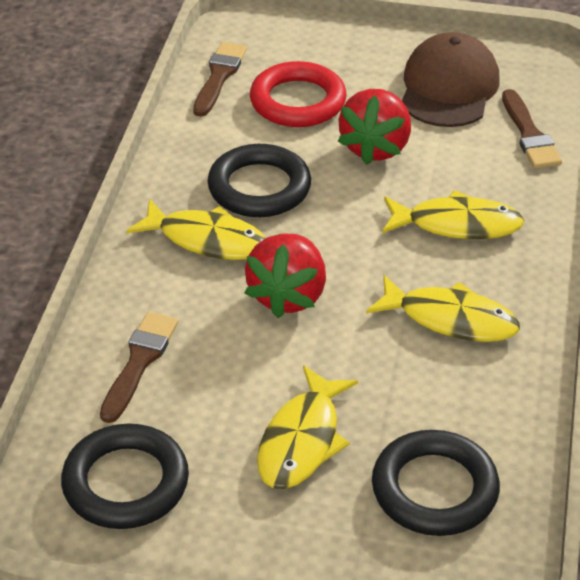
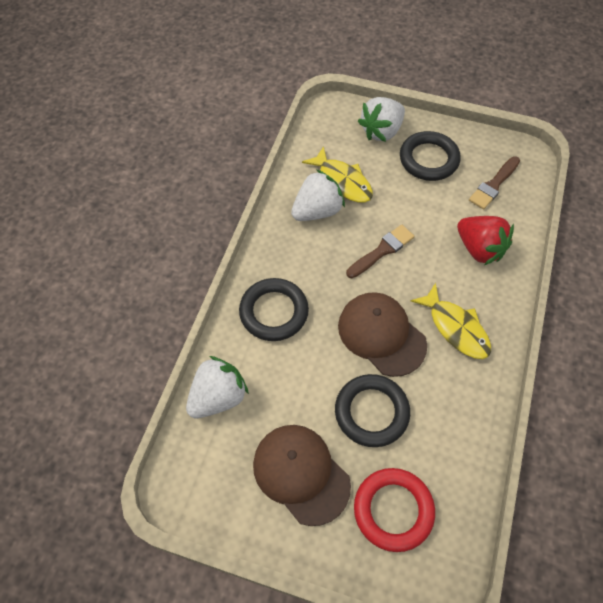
brown brush: 3 -> 2
brown cap: 1 -> 2
red strawberry: 2 -> 1
white strawberry: 0 -> 3
yellow fish: 4 -> 2

